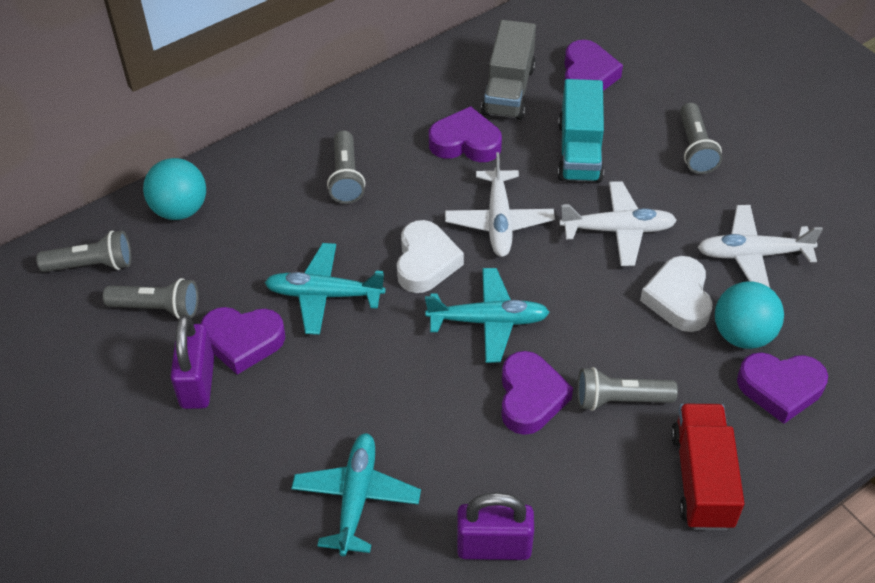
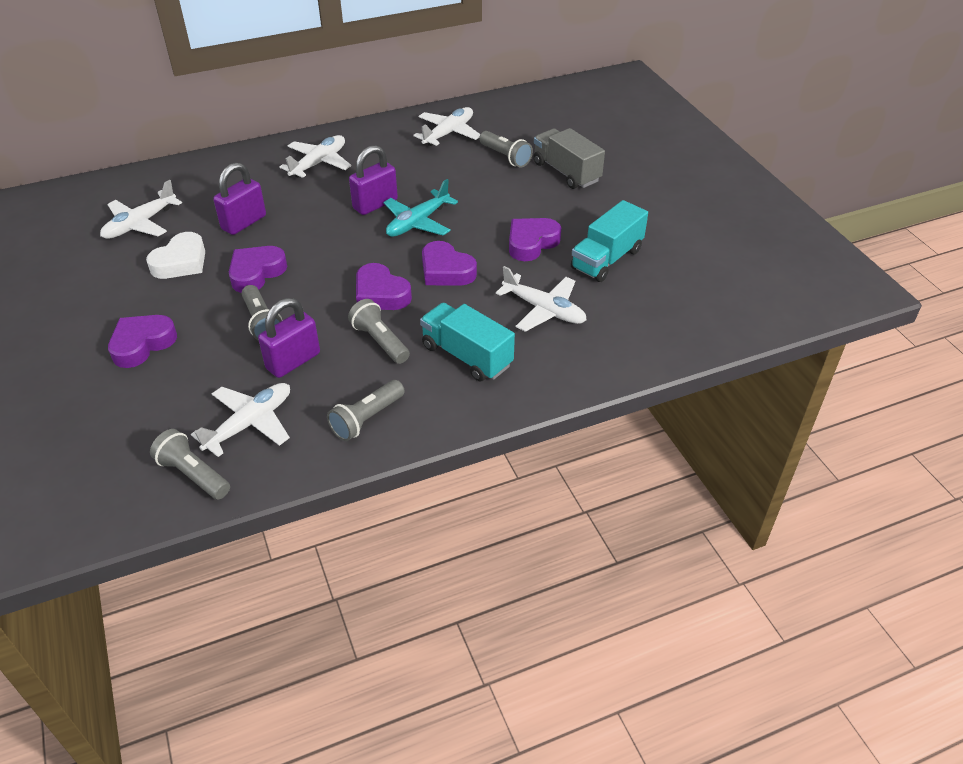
purple padlock: 2 -> 3
red truck: 1 -> 0
turquoise ball: 2 -> 0
turquoise plane: 3 -> 1
turquoise truck: 1 -> 2
white heart: 2 -> 1
white plane: 3 -> 5

